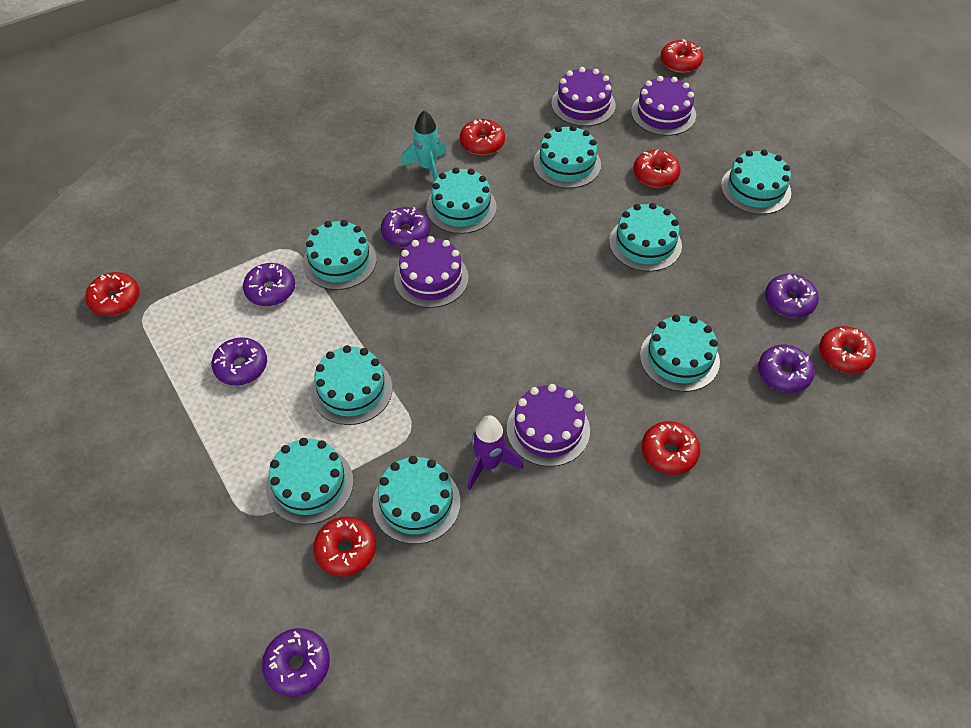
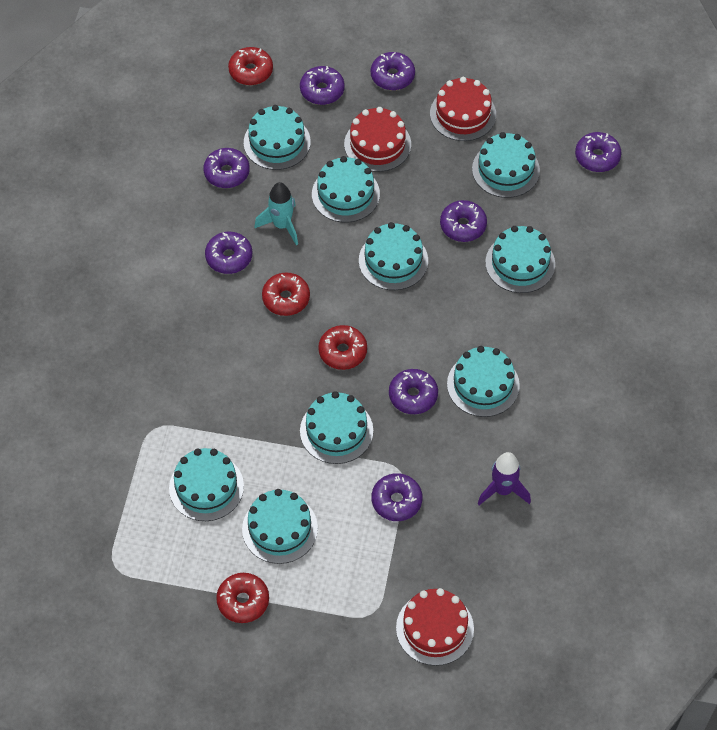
purple cake: 4 -> 0
purple donut: 6 -> 8
red cake: 0 -> 3
red donut: 7 -> 4

